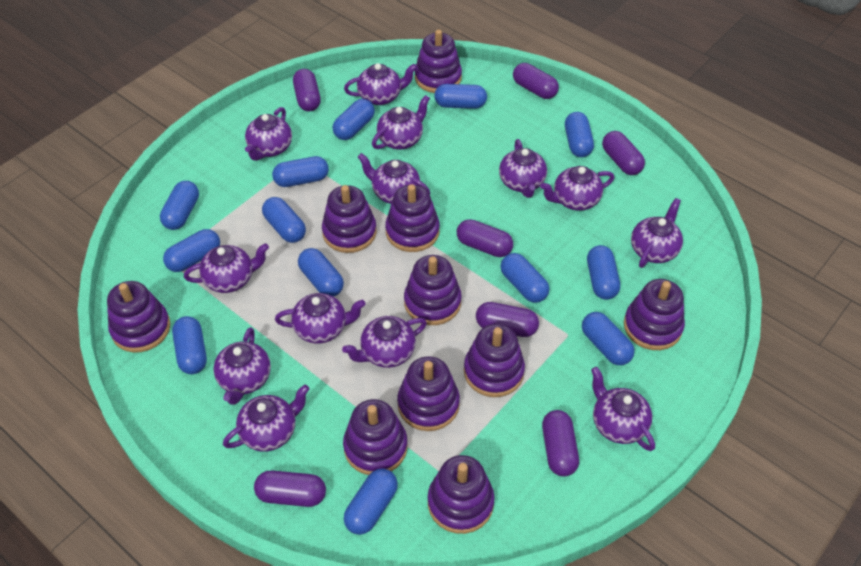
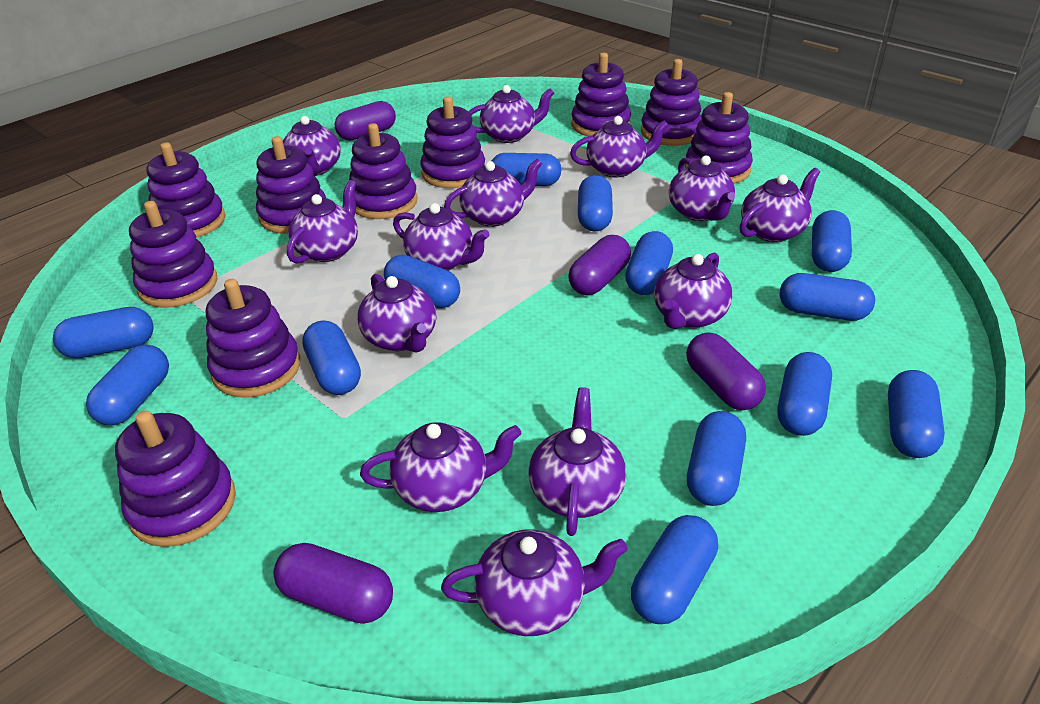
purple capsule: 7 -> 4

